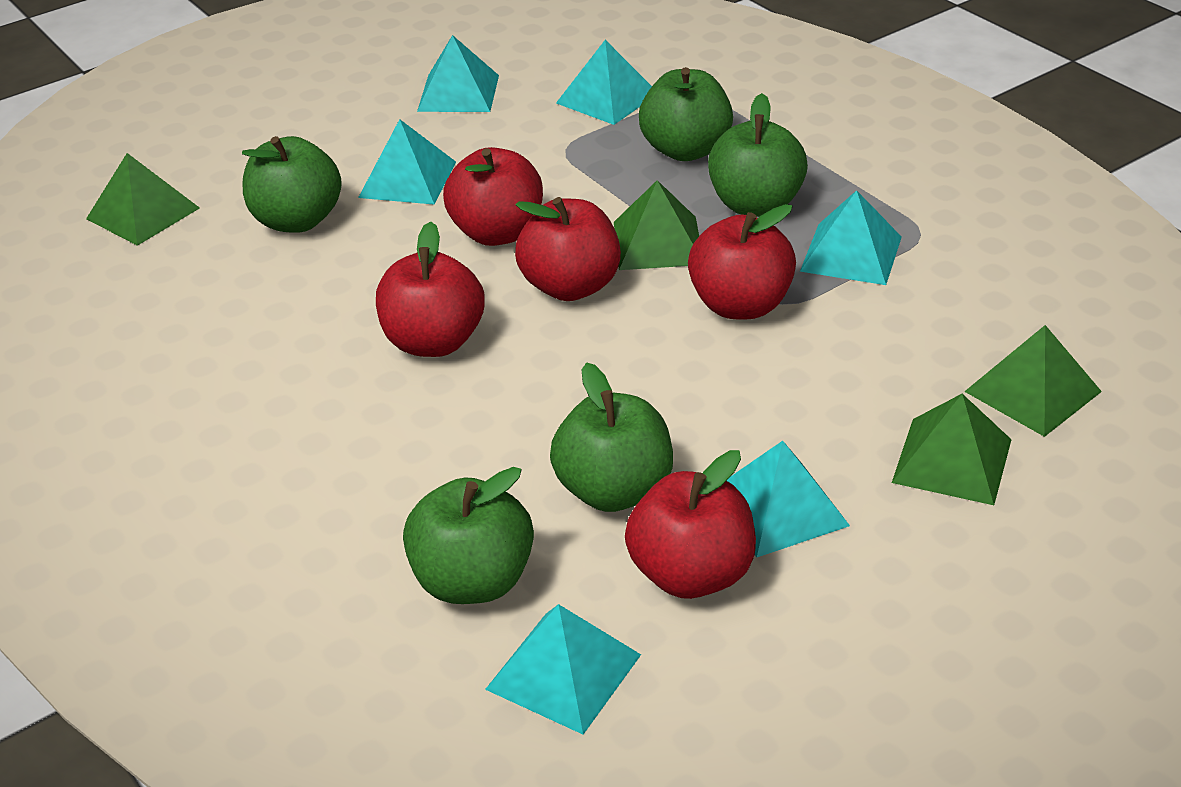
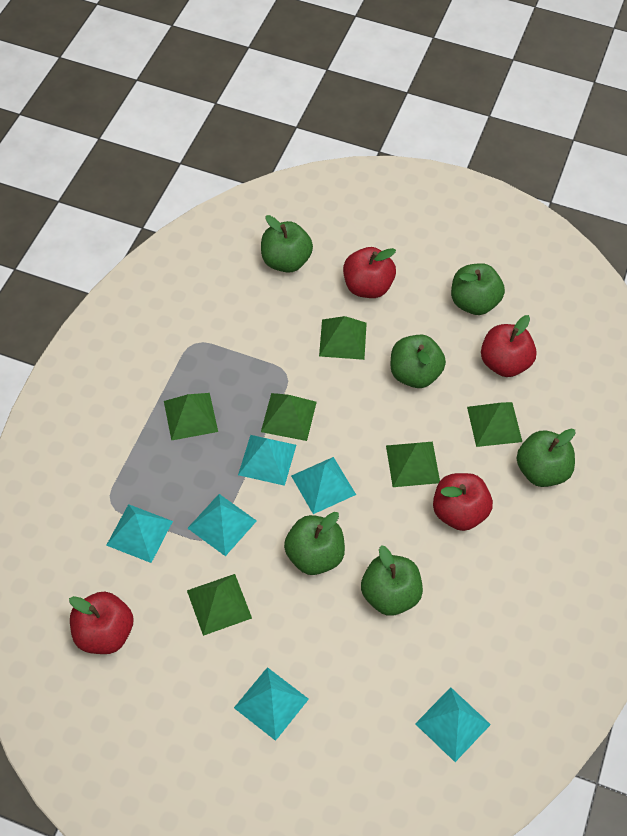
green apple: 5 -> 6
green pyramid: 4 -> 6
red apple: 5 -> 4

